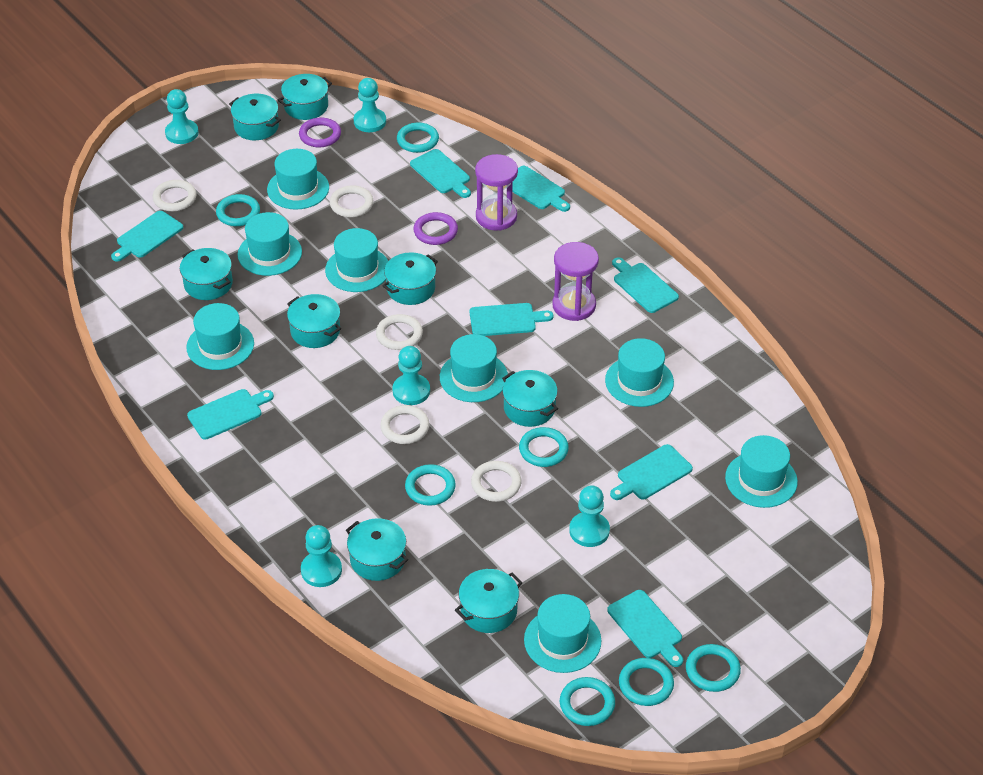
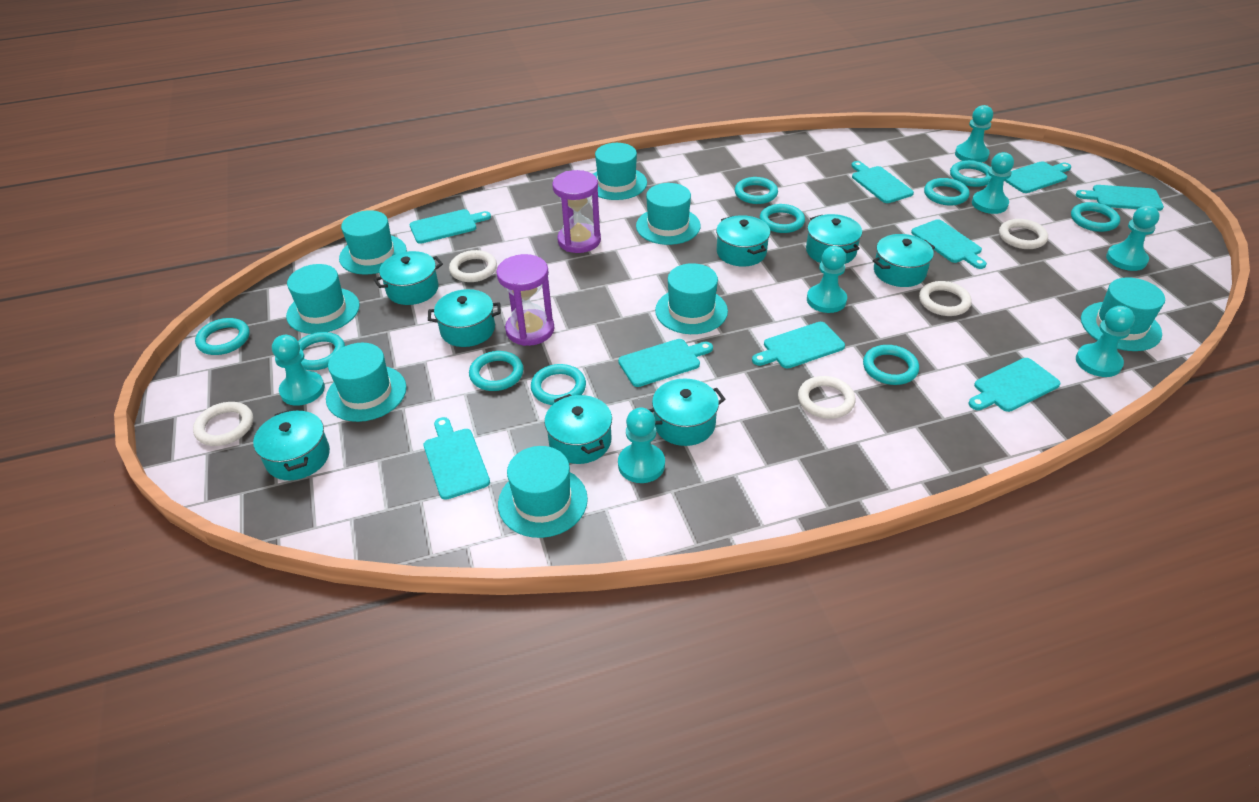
purple ring: 2 -> 0
turquoise cutting board: 8 -> 9
turquoise pawn: 5 -> 7
turquoise ring: 7 -> 10

